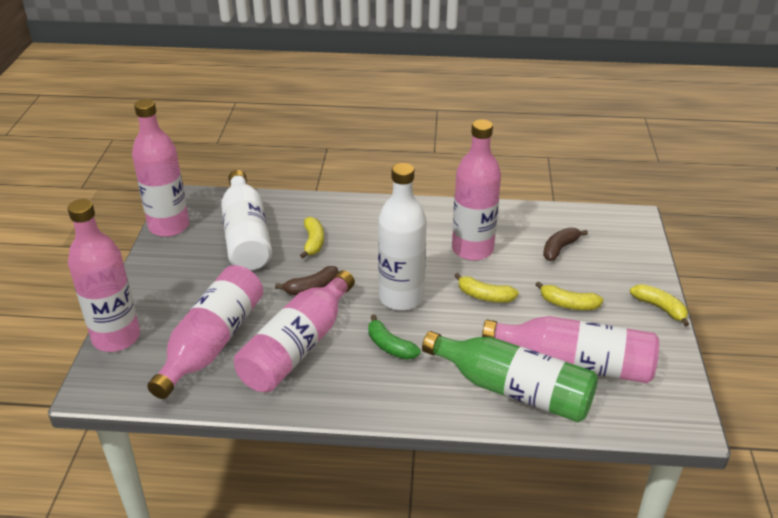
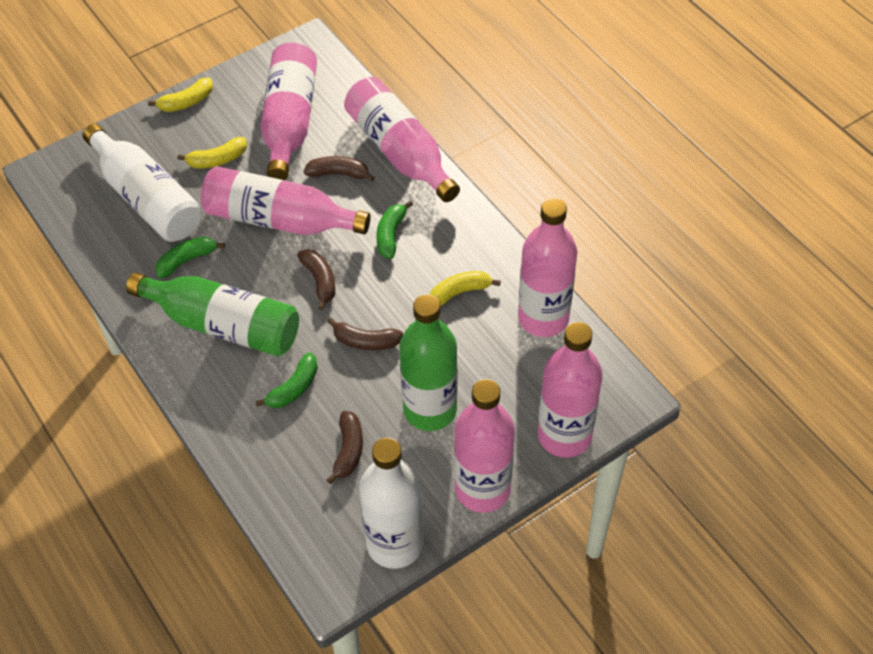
brown banana: 2 -> 4
green banana: 1 -> 3
green bottle: 1 -> 2
yellow banana: 4 -> 3

